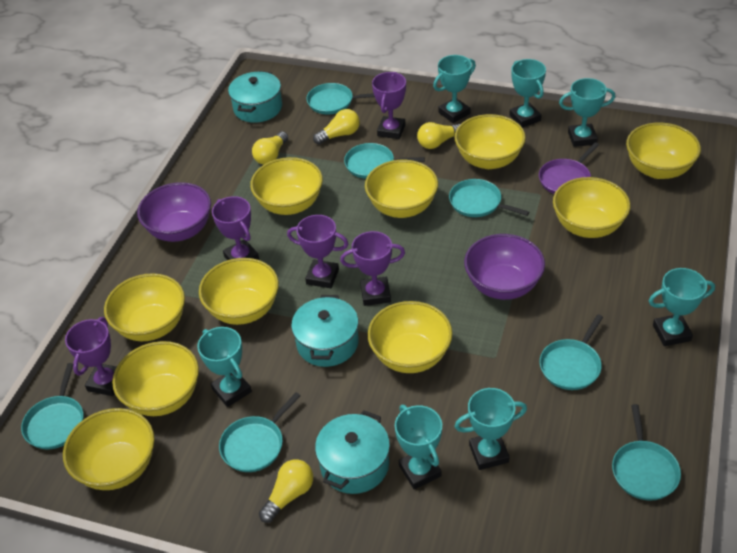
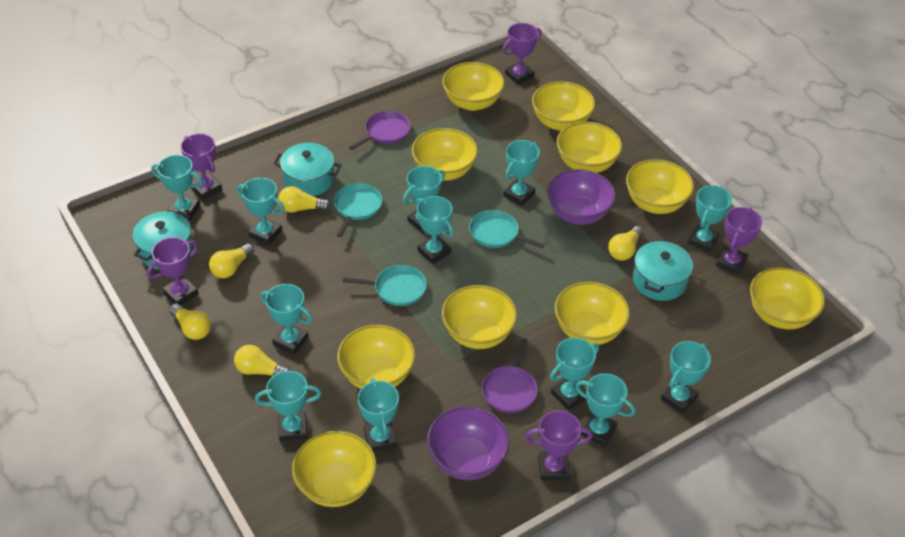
purple pan: 1 -> 2
turquoise pan: 7 -> 3
turquoise trophy: 7 -> 12
yellow light bulb: 4 -> 5

